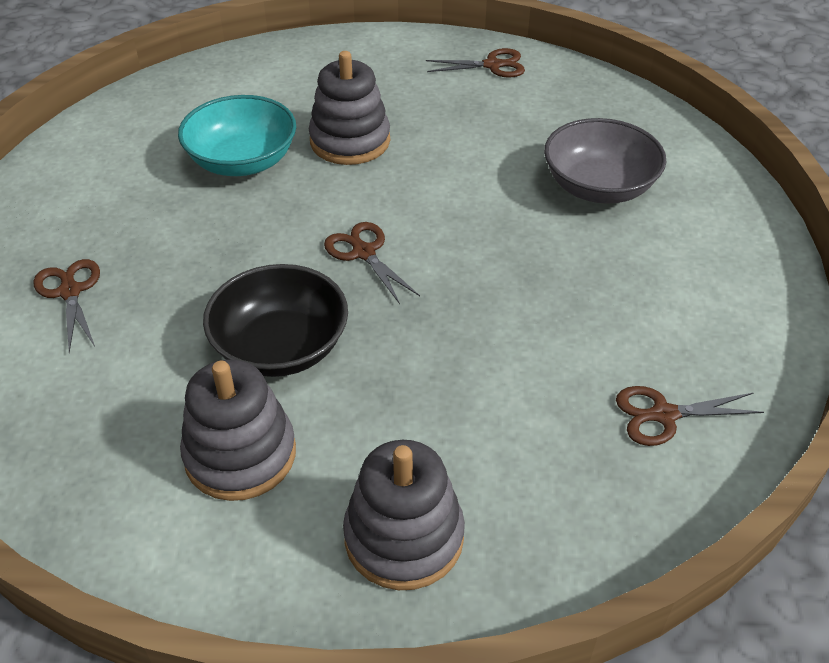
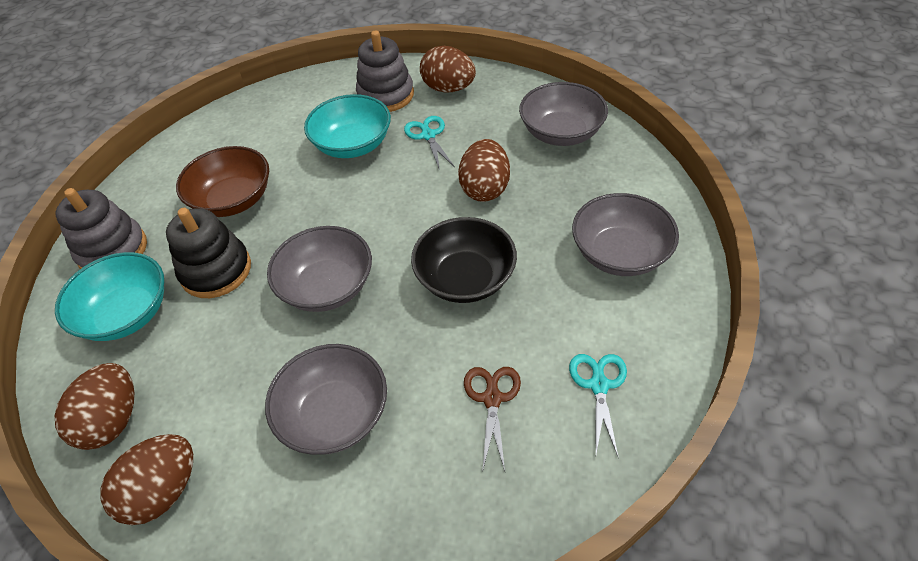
black stacking toy: 0 -> 1
brown bowl: 0 -> 1
brown egg: 0 -> 4
brown scissors: 4 -> 1
grey bowl: 1 -> 4
grey stacking toy: 3 -> 2
turquoise bowl: 1 -> 2
turquoise scissors: 0 -> 2

